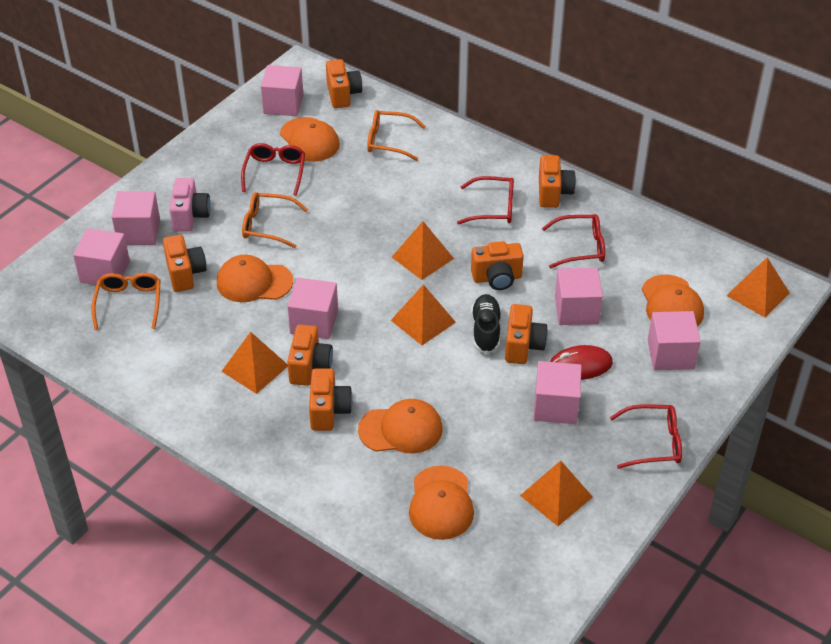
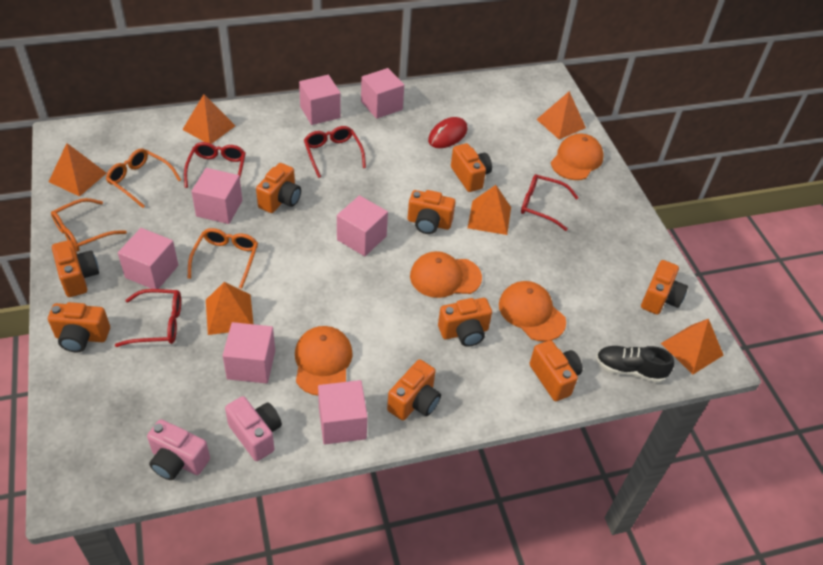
orange camera: 7 -> 9
orange cap: 5 -> 4
orange pyramid: 5 -> 6
pink camera: 1 -> 2

